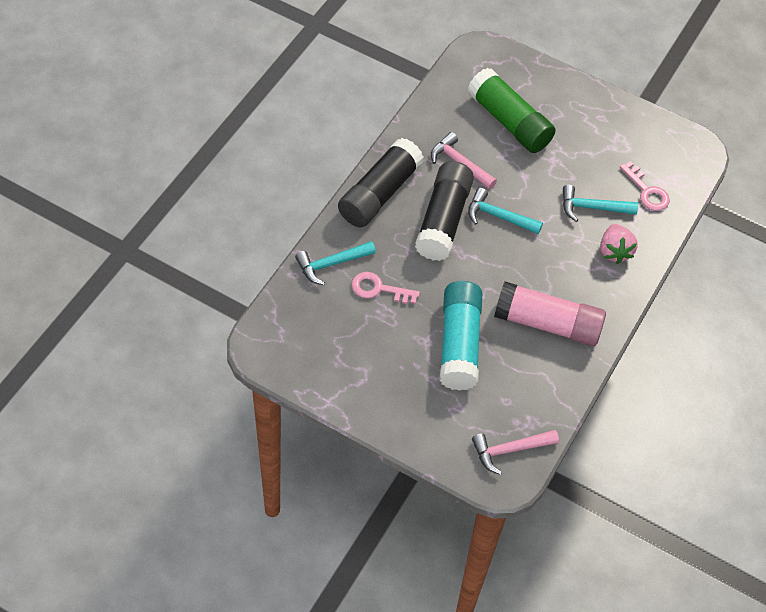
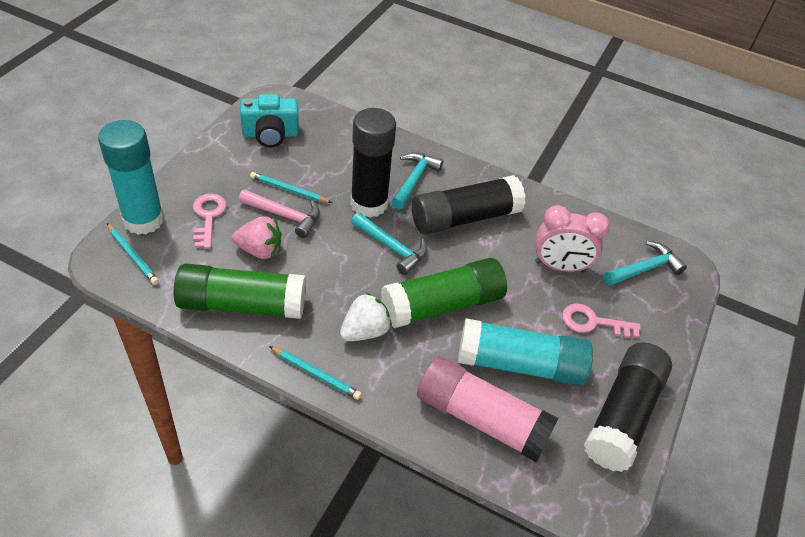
black glue stick: 2 -> 3
green glue stick: 1 -> 2
pink clock: 0 -> 1
pink hammer: 2 -> 1
turquoise camera: 0 -> 1
turquoise glue stick: 1 -> 2
turquoise pencil: 0 -> 3
white strawberry: 0 -> 1

